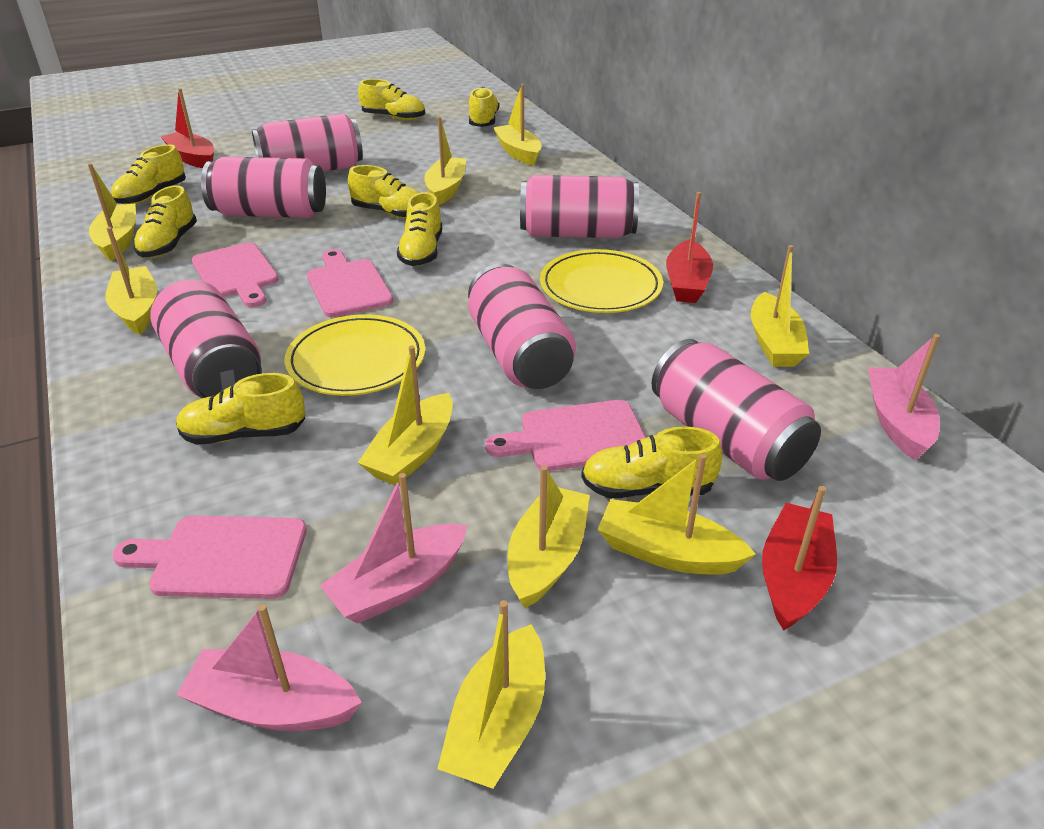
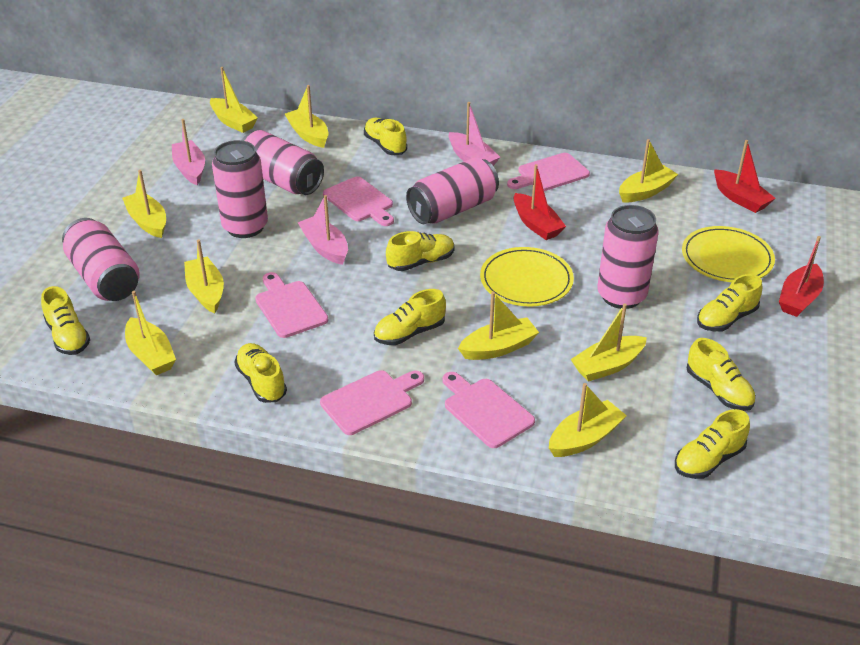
pink can: 6 -> 5
pink cutting board: 4 -> 5

